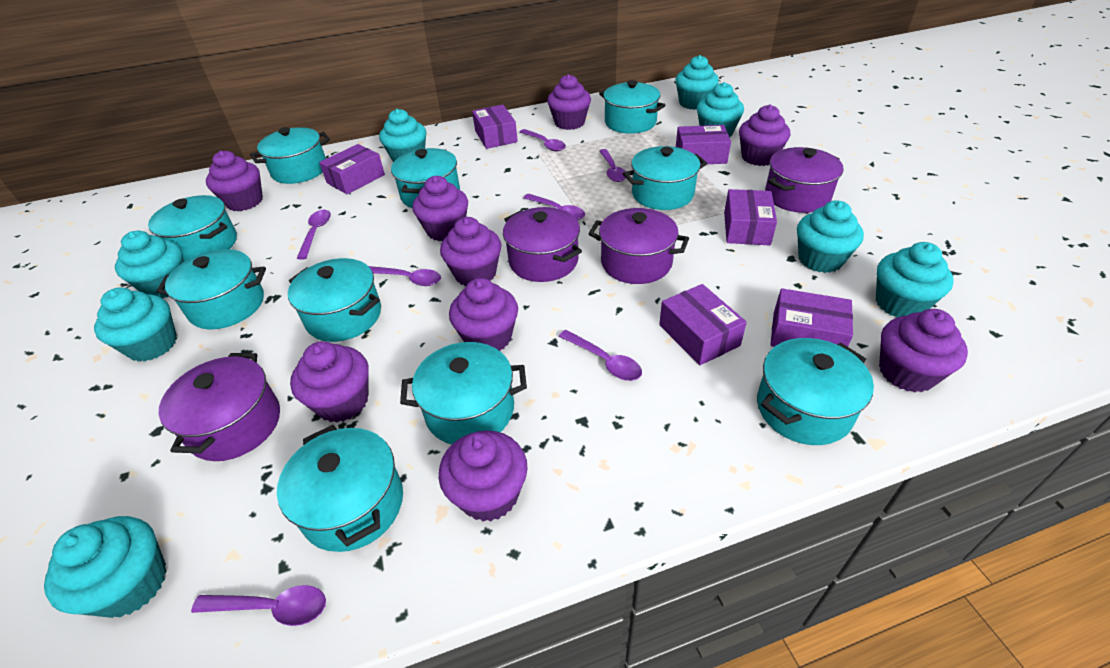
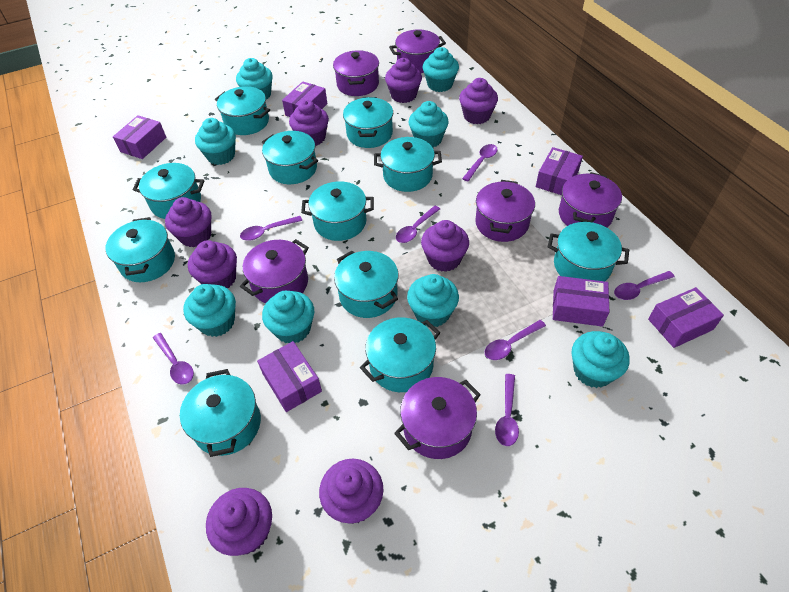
purple cupcake: 9 -> 8
purple pot: 4 -> 6
turquoise pot: 10 -> 11

